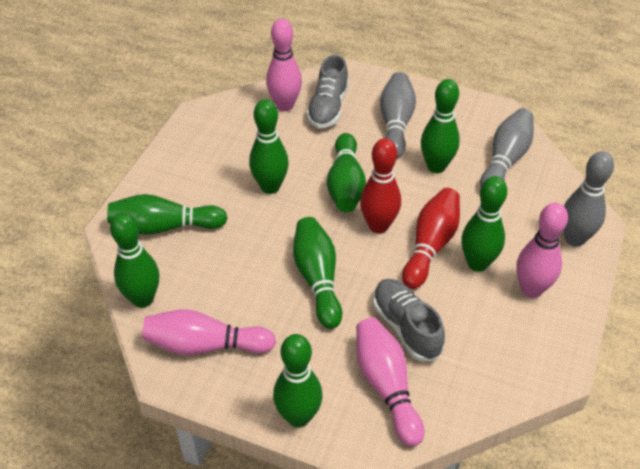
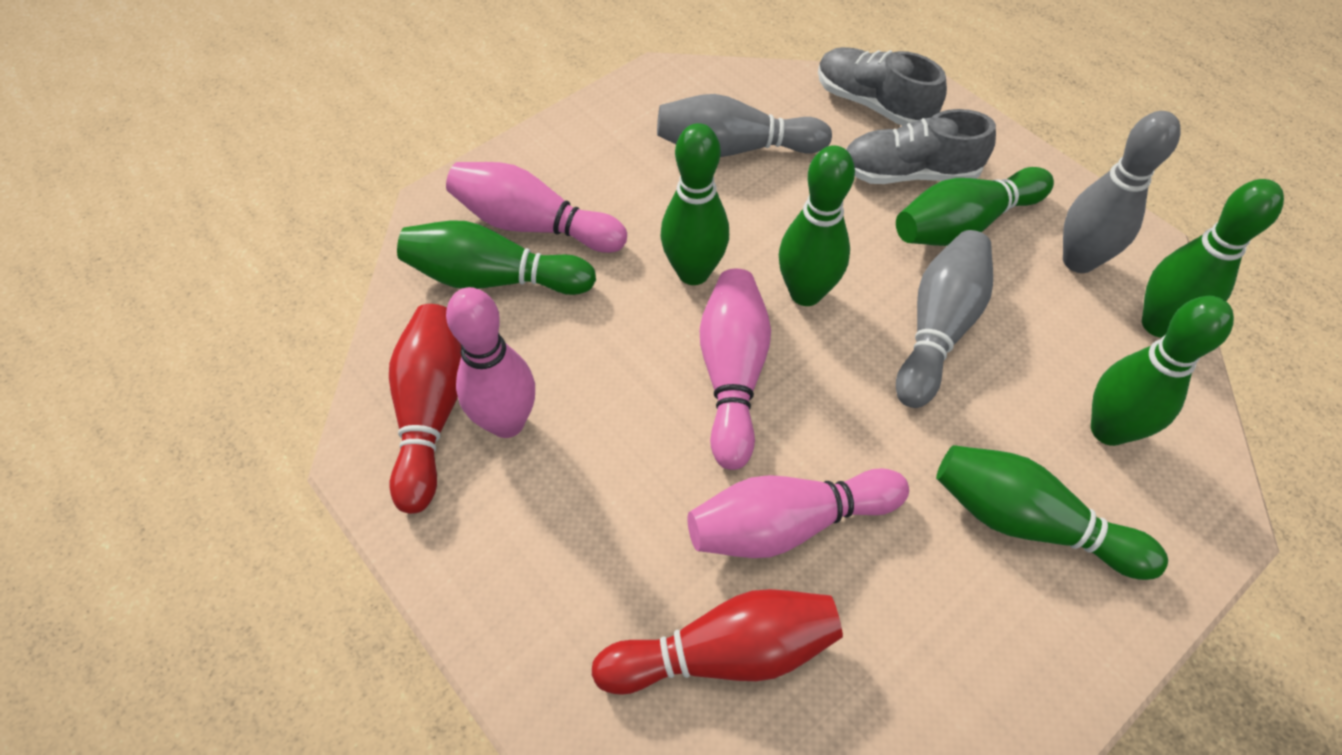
green bowling pin: 8 -> 7

